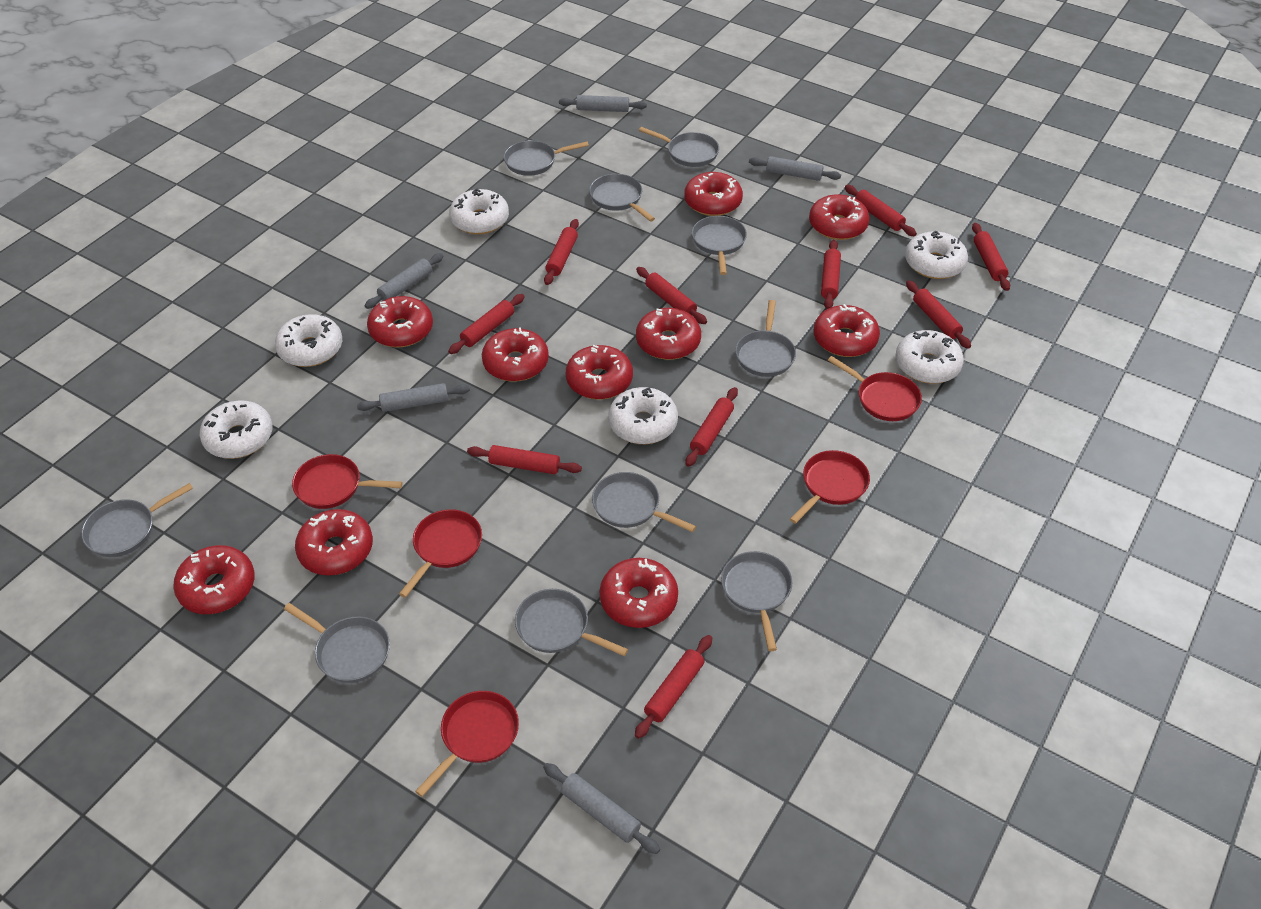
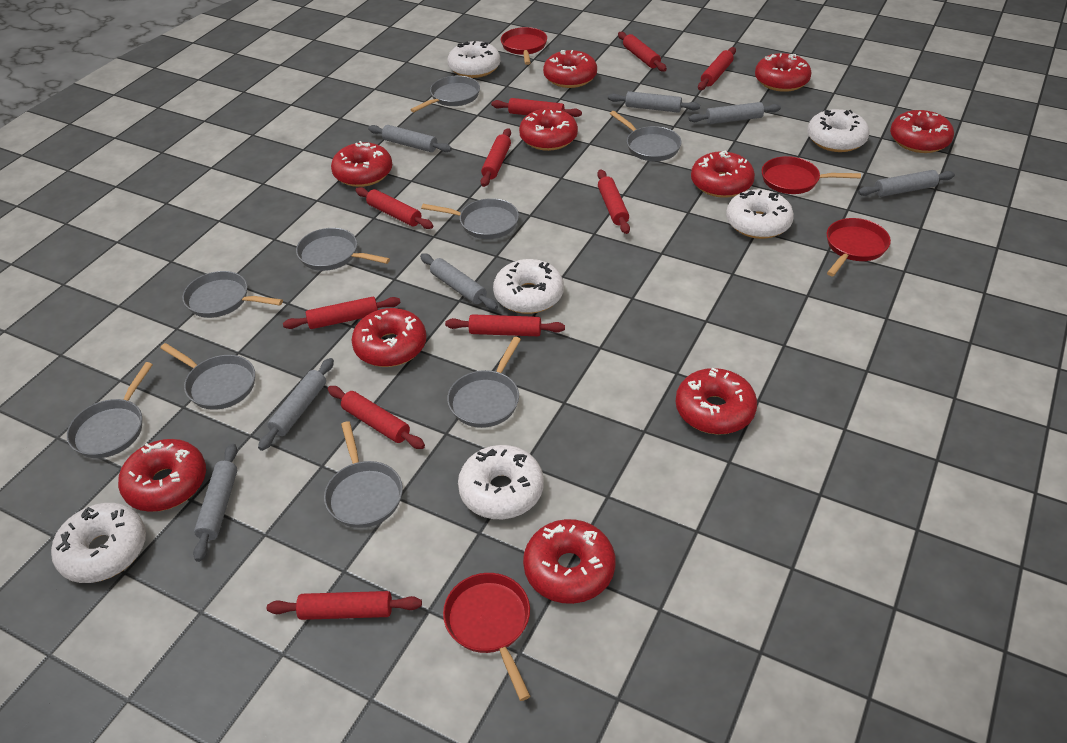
grey pan: 10 -> 9
grey rolling pin: 5 -> 7
red pan: 5 -> 4

